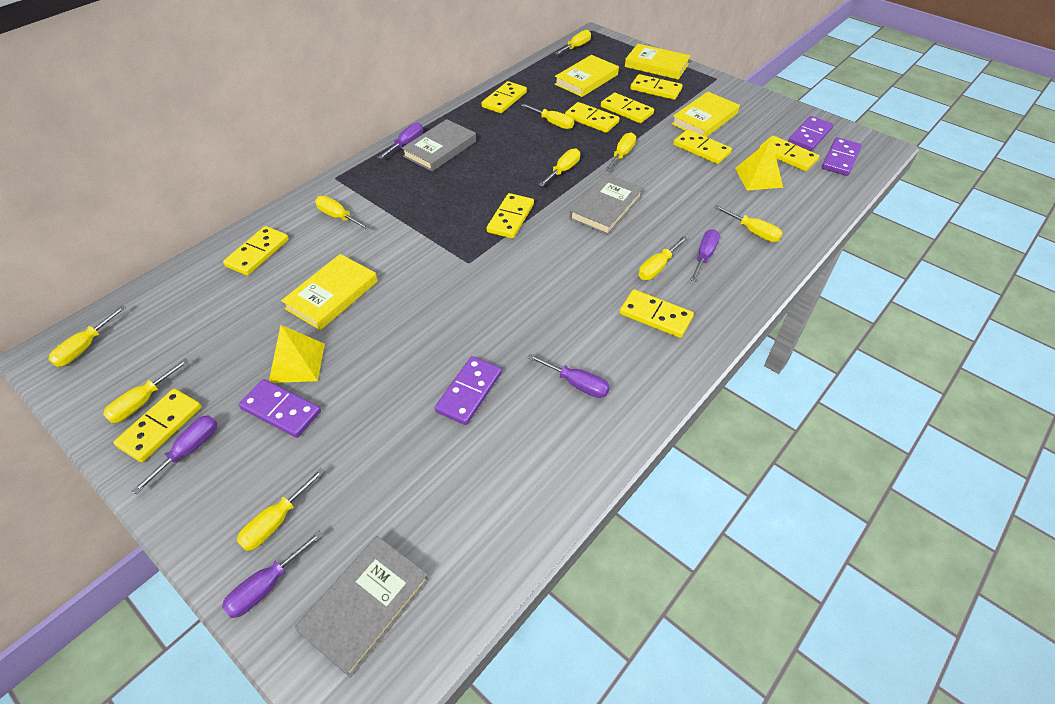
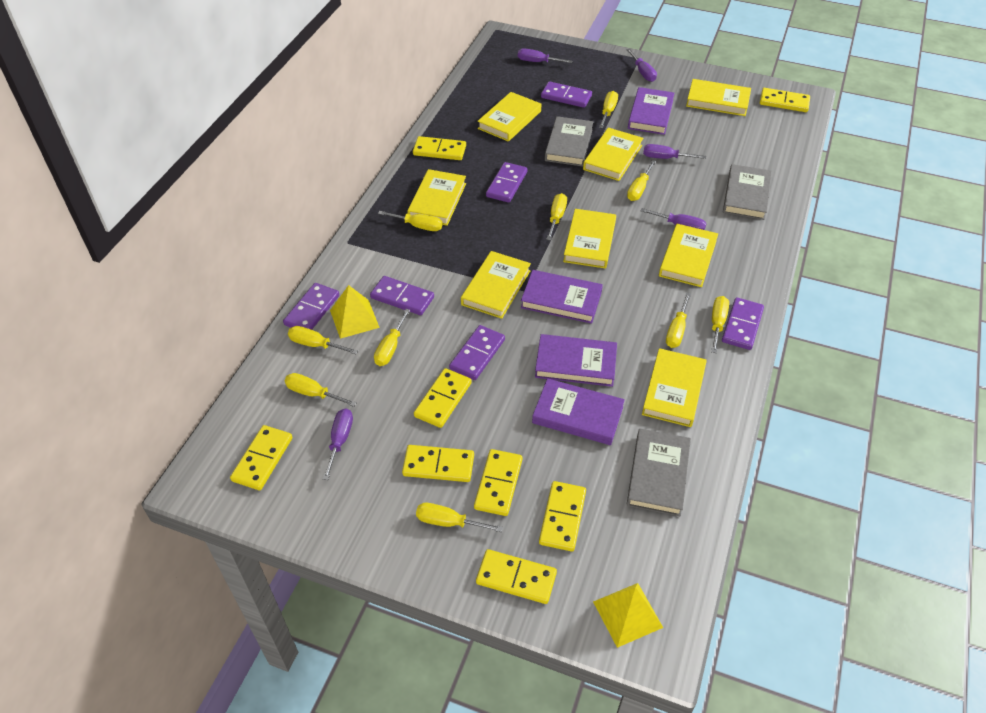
purple book: 0 -> 4
purple domino: 4 -> 6
yellow book: 4 -> 8
yellow domino: 10 -> 8

